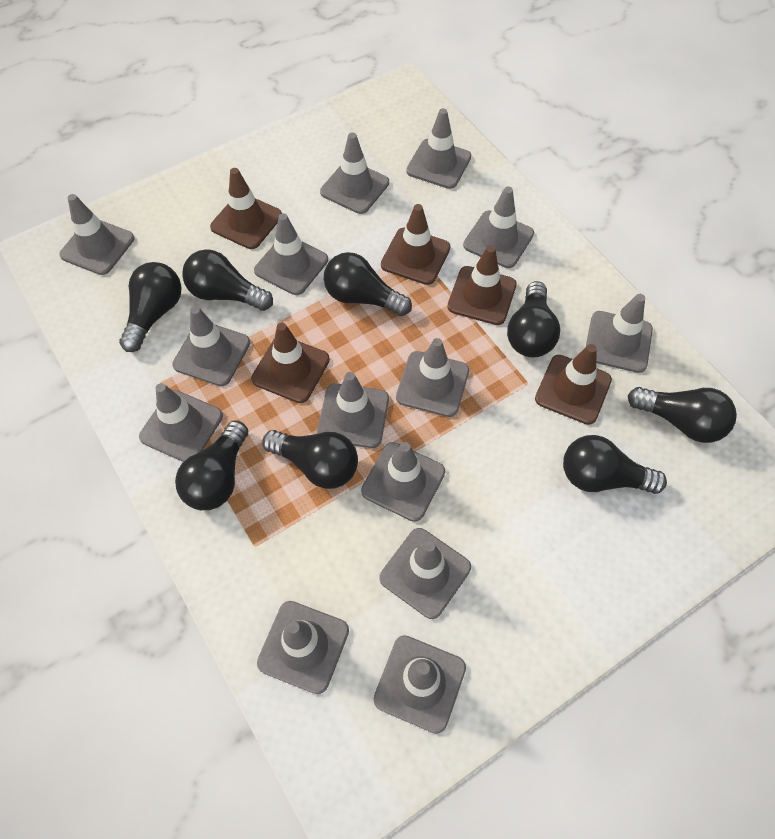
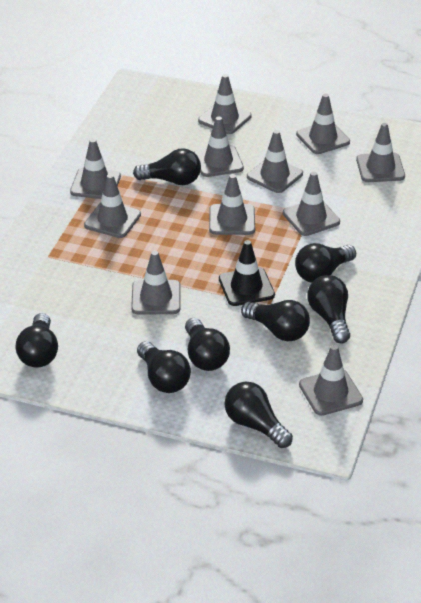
black traffic cone: 0 -> 1
brown traffic cone: 5 -> 0
grey traffic cone: 14 -> 11

